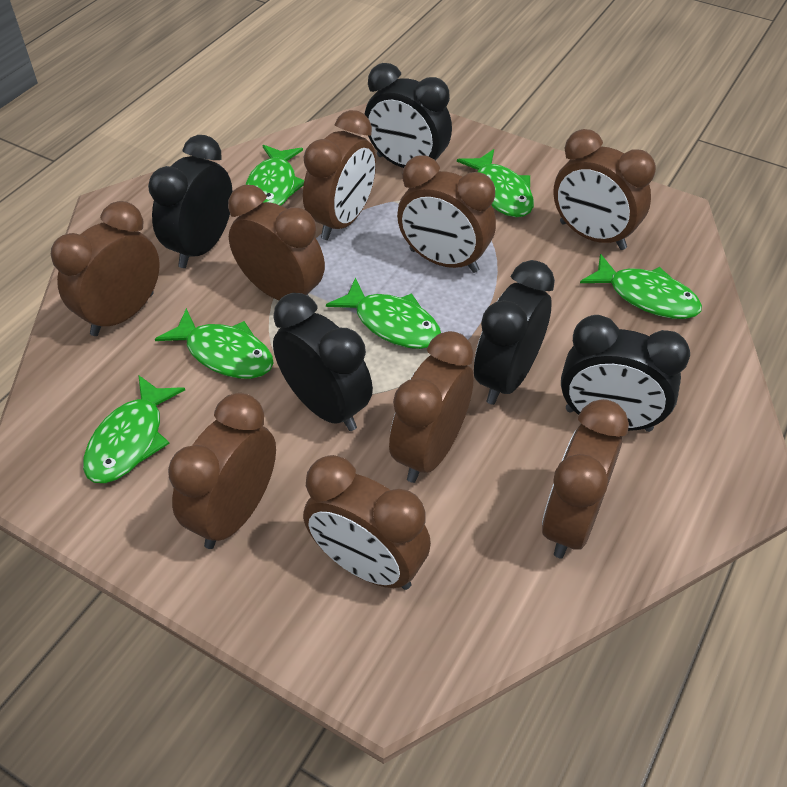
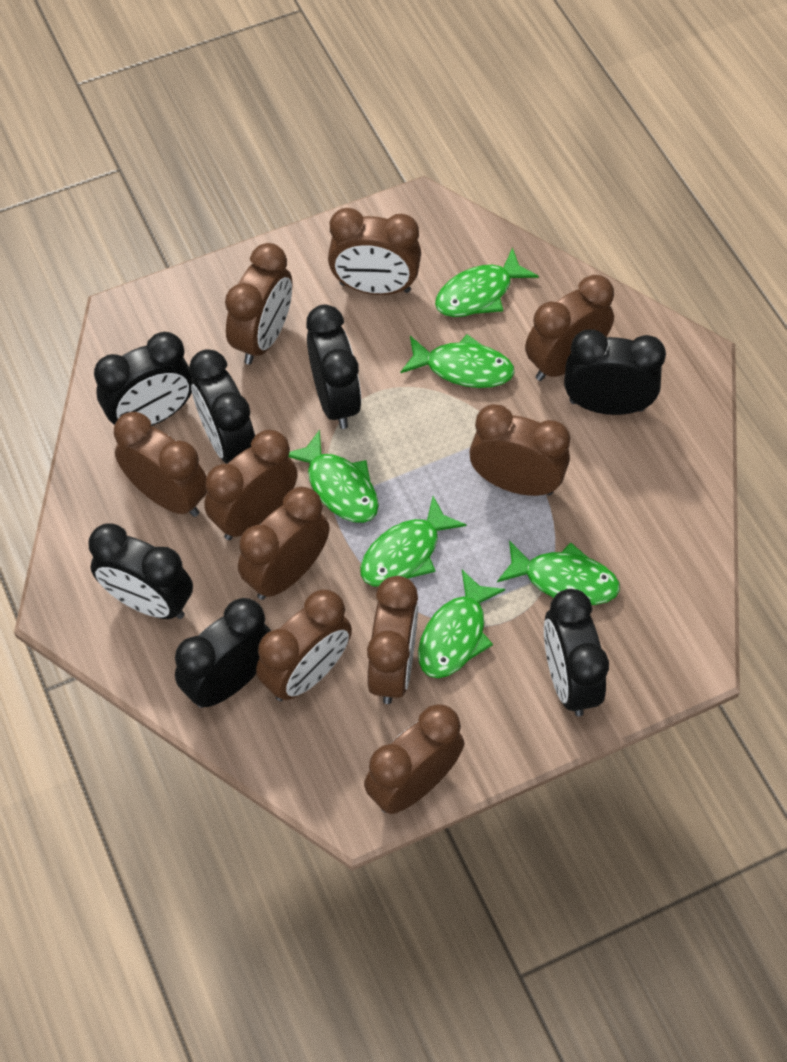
black clock: 5 -> 7
brown clock: 9 -> 10

